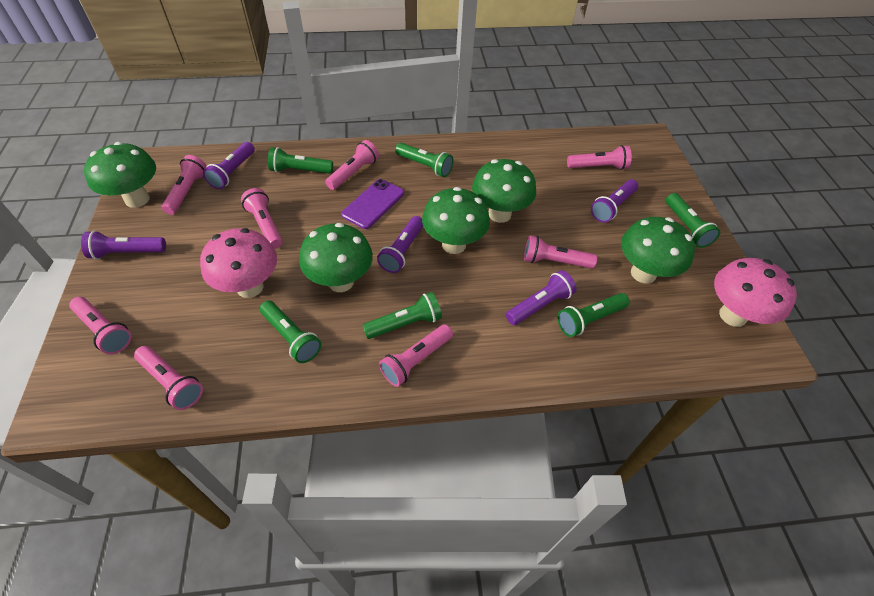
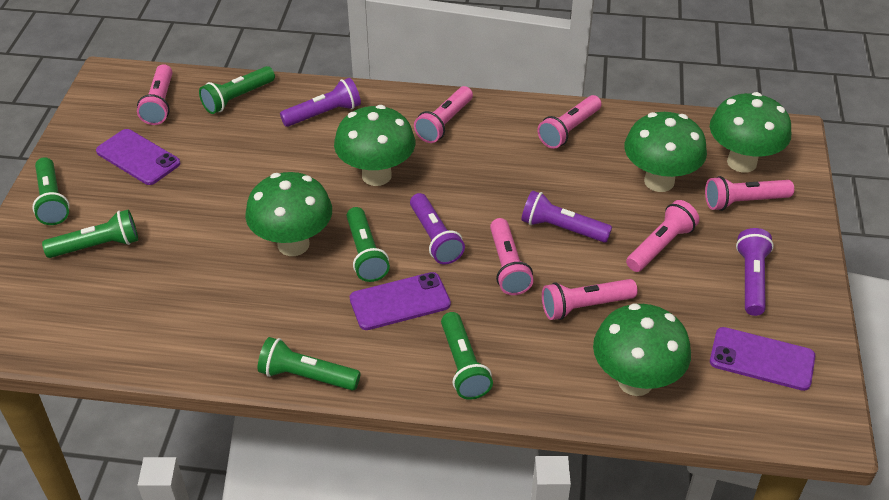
pink flashlight: 8 -> 7
pink mushroom: 2 -> 0
purple flashlight: 5 -> 4
purple phone: 1 -> 3

